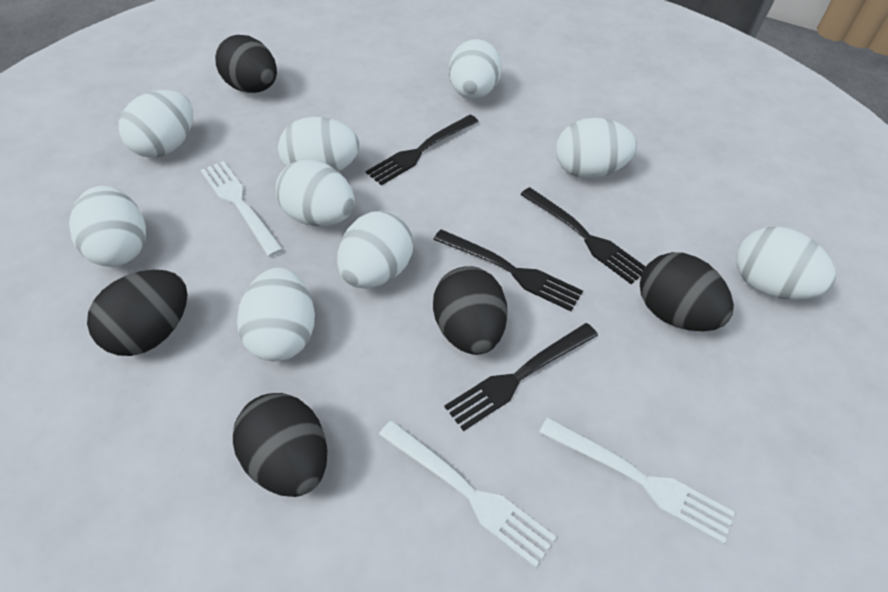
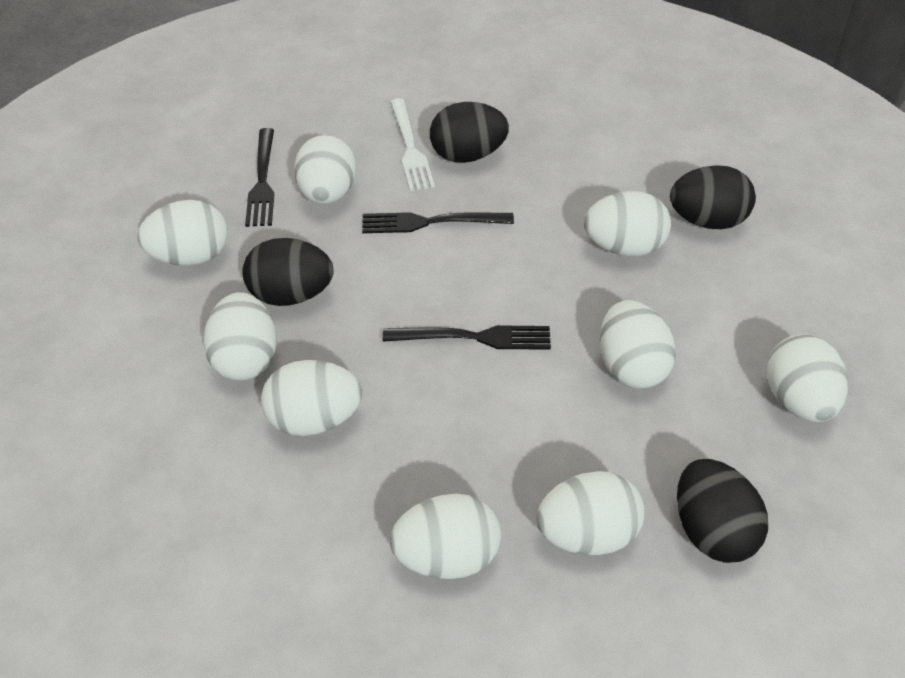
black egg: 5 -> 4
black fork: 4 -> 3
white fork: 3 -> 1

